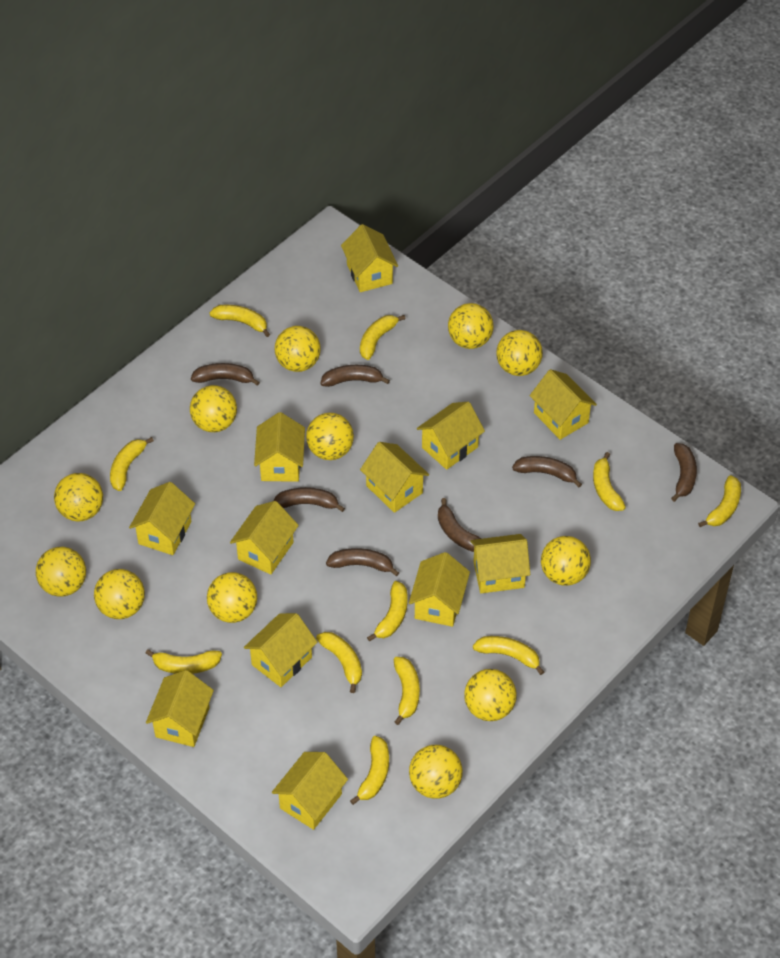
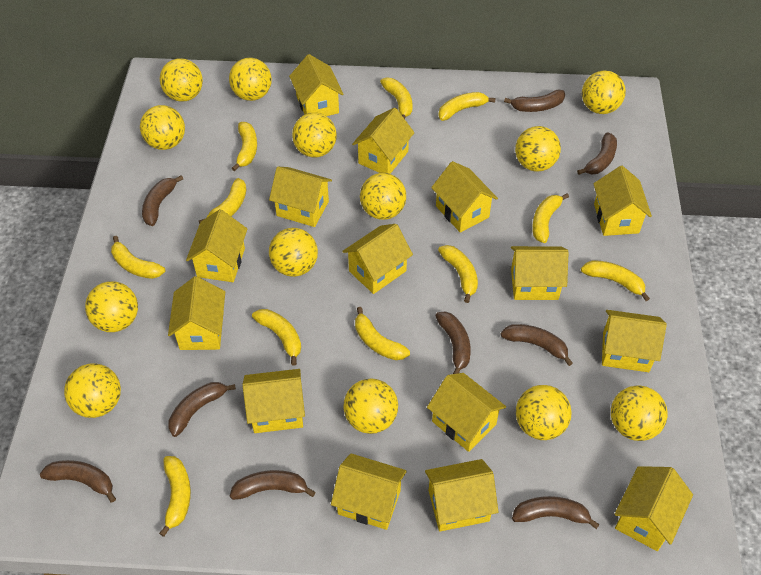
brown banana: 7 -> 9
yellow ball: 12 -> 13
yellow house: 12 -> 15

